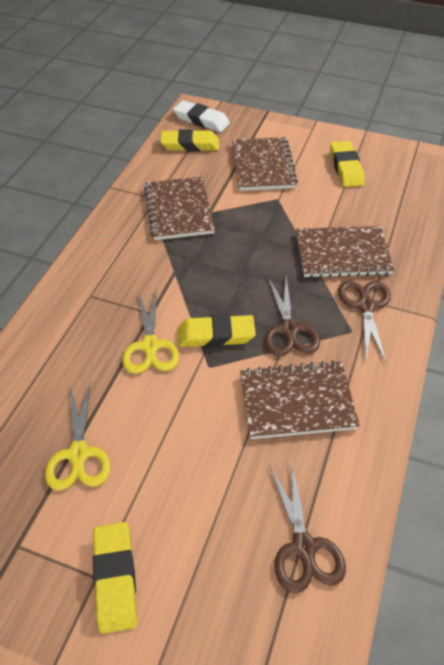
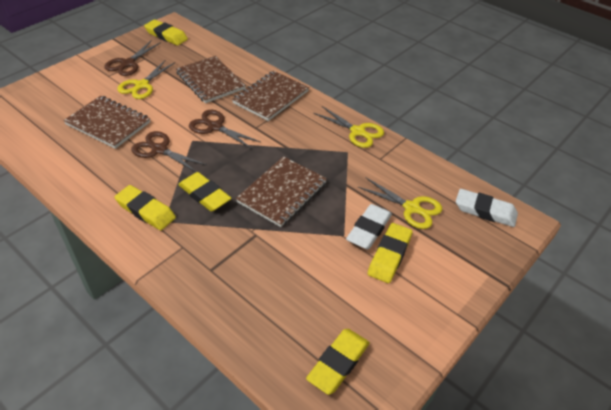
white eraser: 1 -> 2
yellow eraser: 4 -> 5
yellow scissors: 2 -> 3

